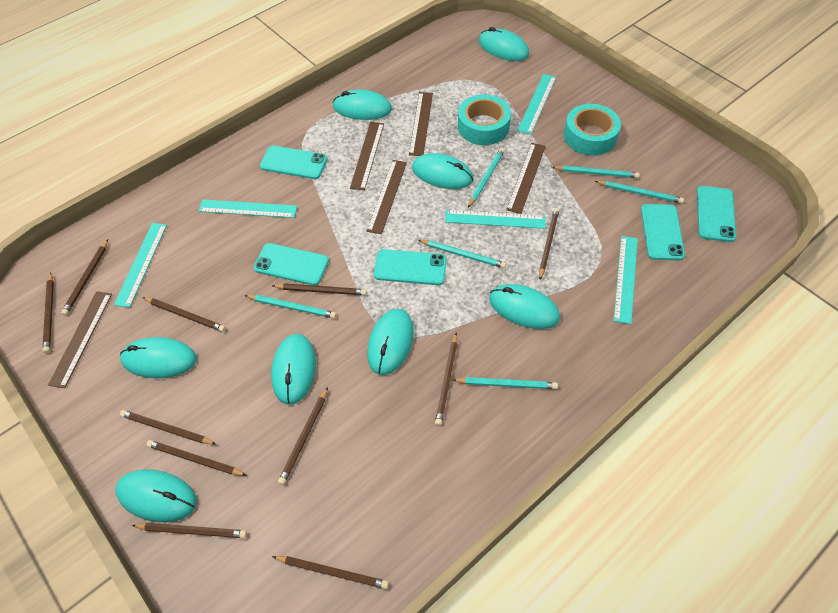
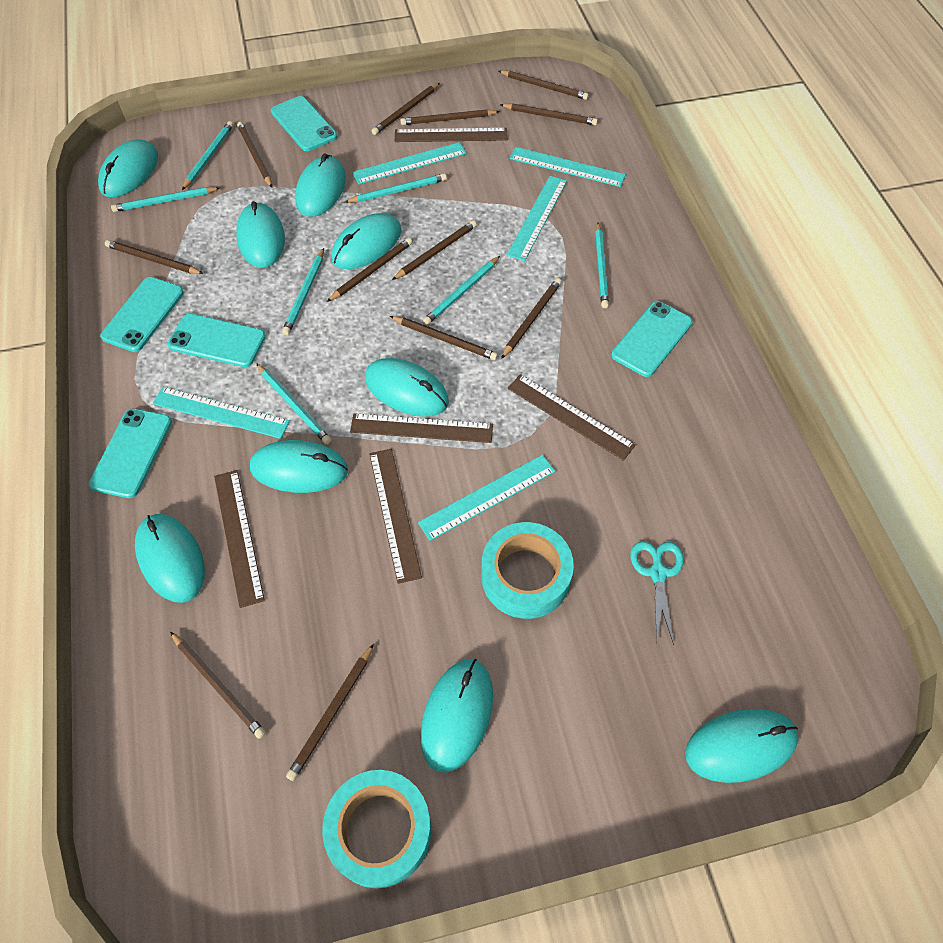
brown pencil: 11 -> 12
turquoise mouse: 8 -> 9
turquoise pencil: 6 -> 7
turquoise scissors: 0 -> 1

